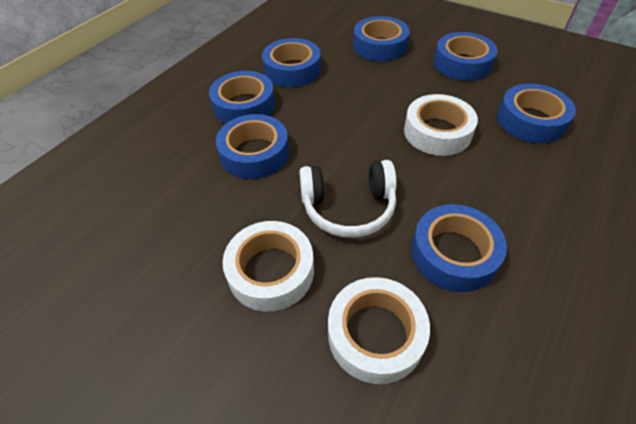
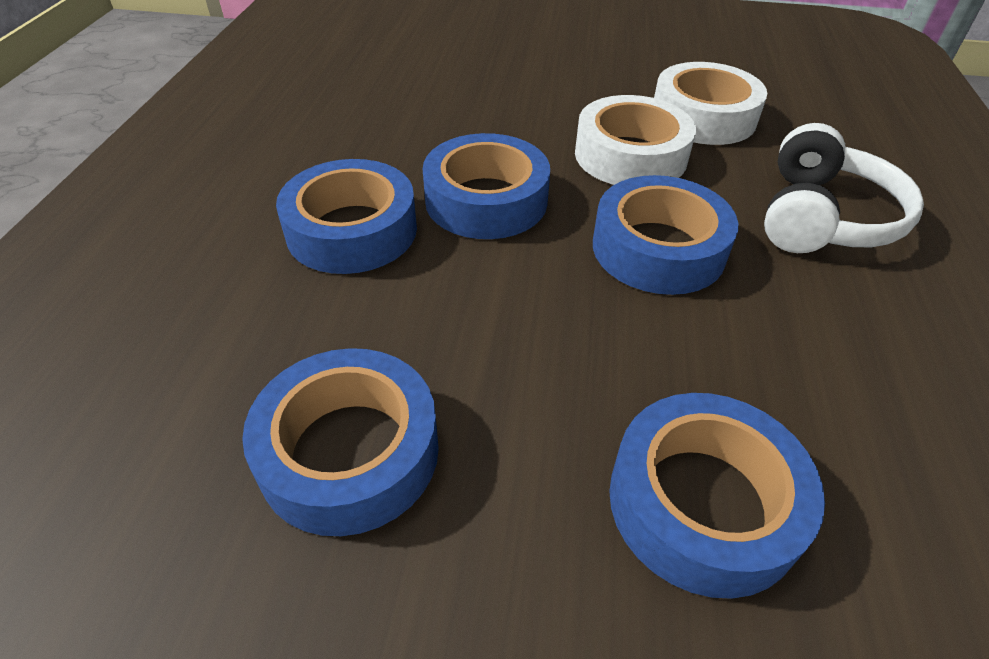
blue tape: 7 -> 5
white tape: 3 -> 2

